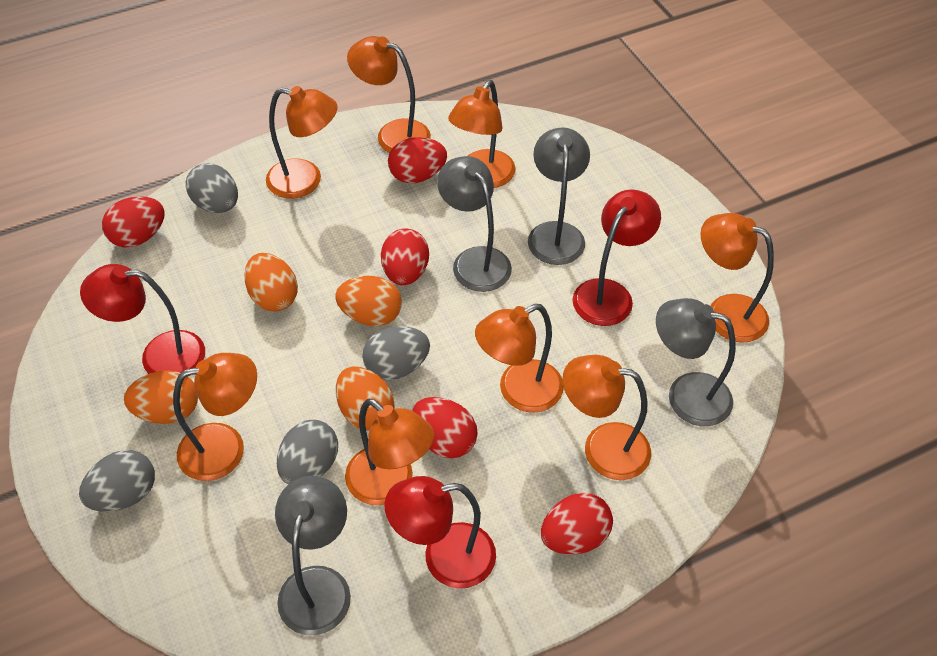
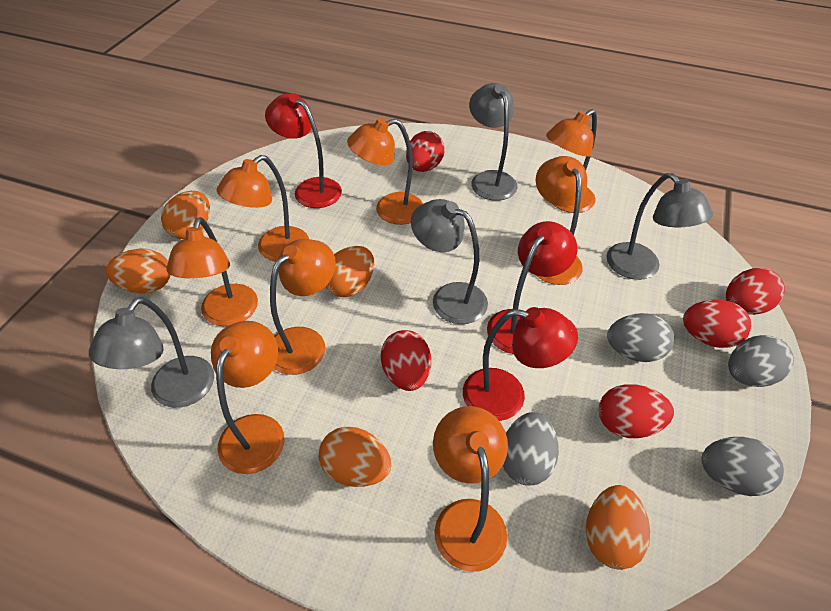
orange egg: 4 -> 5

